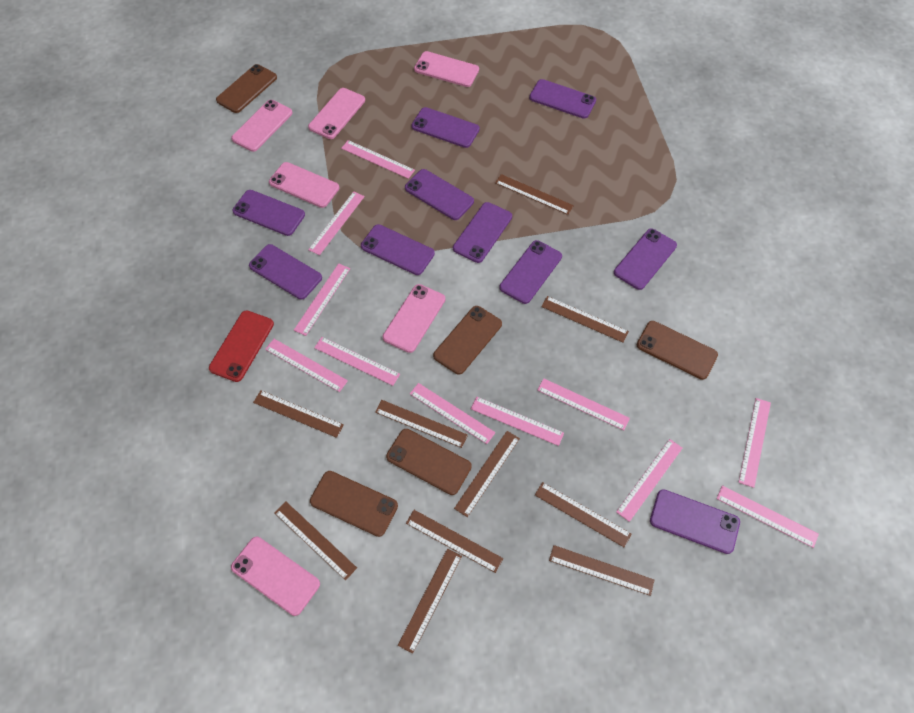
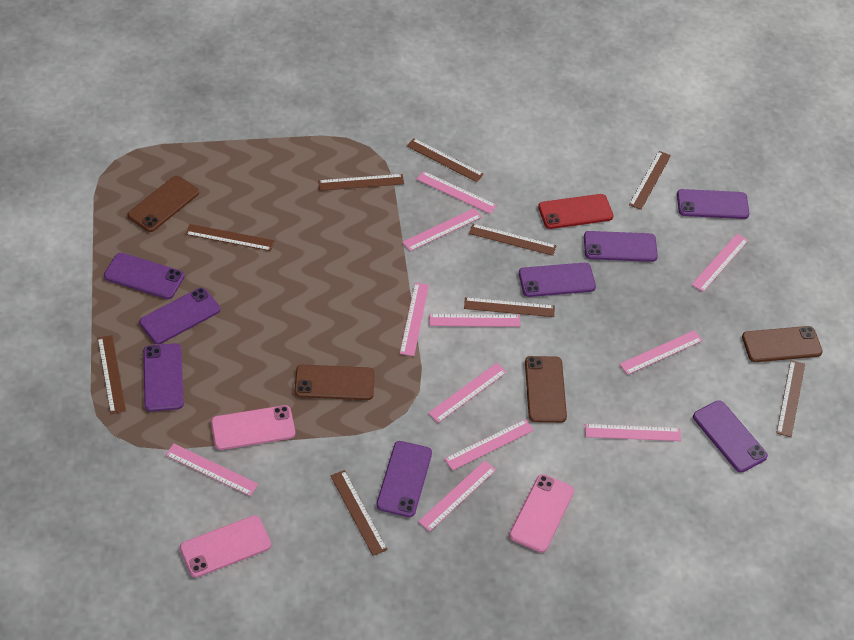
brown phone: 5 -> 4
brown ruler: 10 -> 9
pink phone: 6 -> 3
purple phone: 10 -> 8

